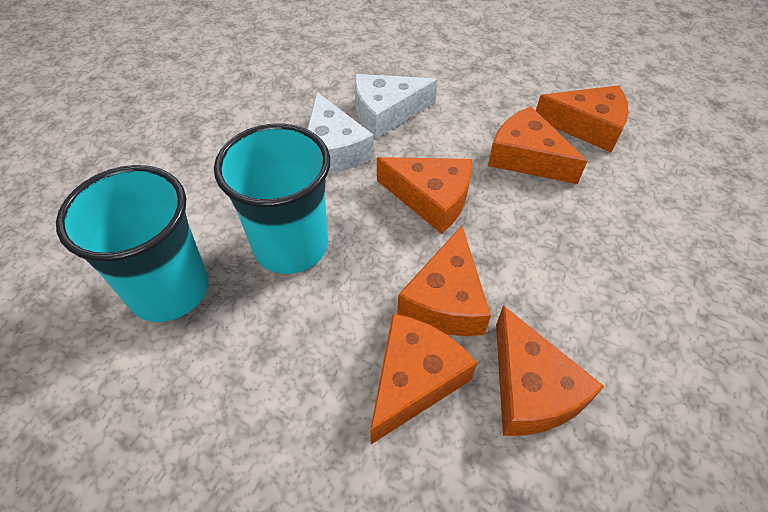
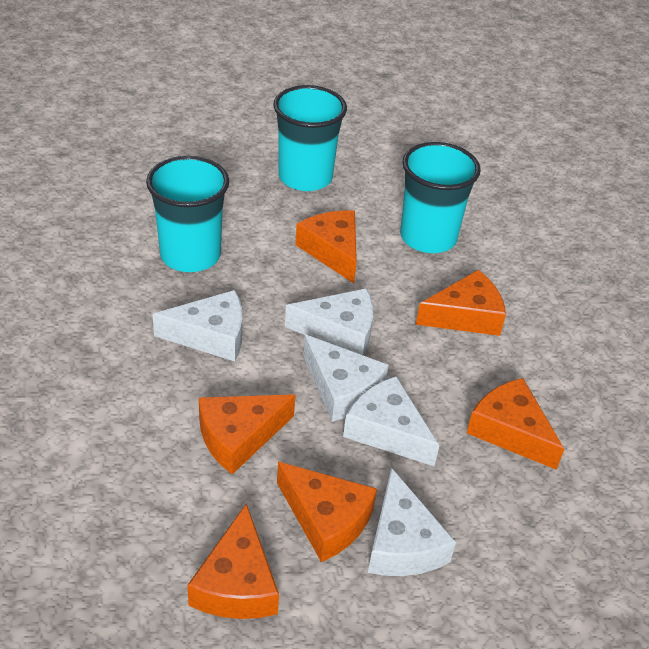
turquoise cup: 2 -> 3
white cheese: 2 -> 5

